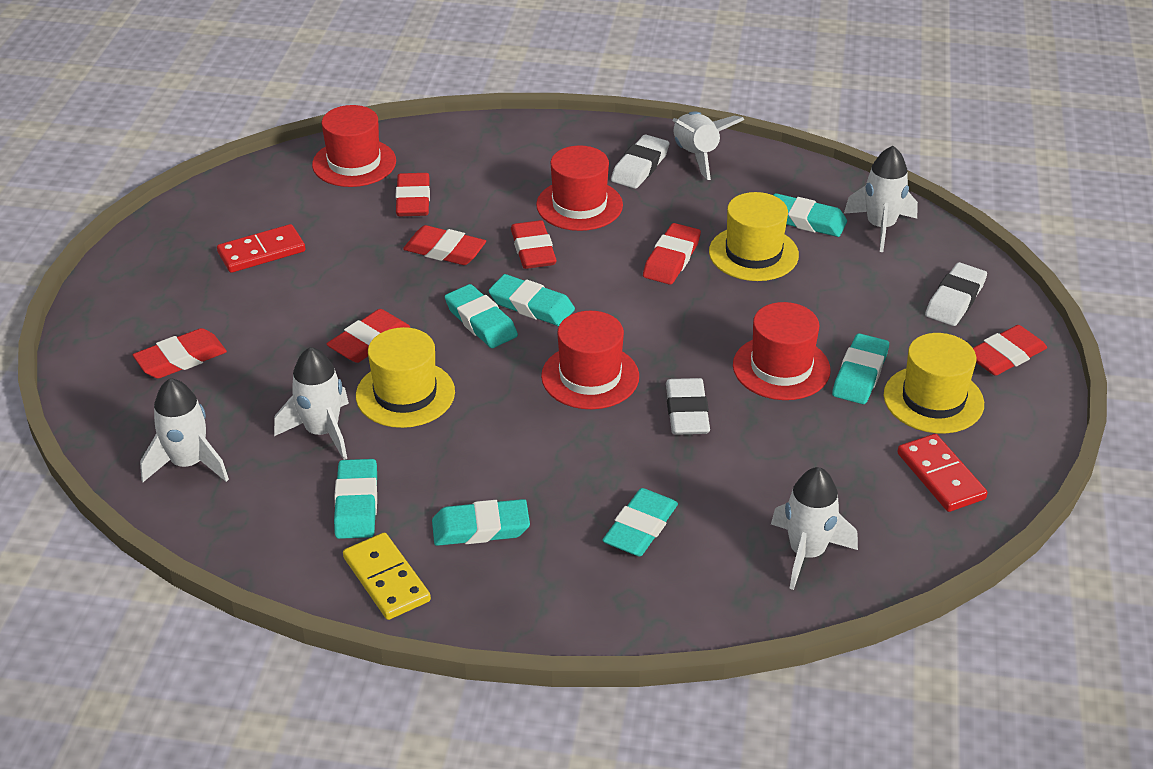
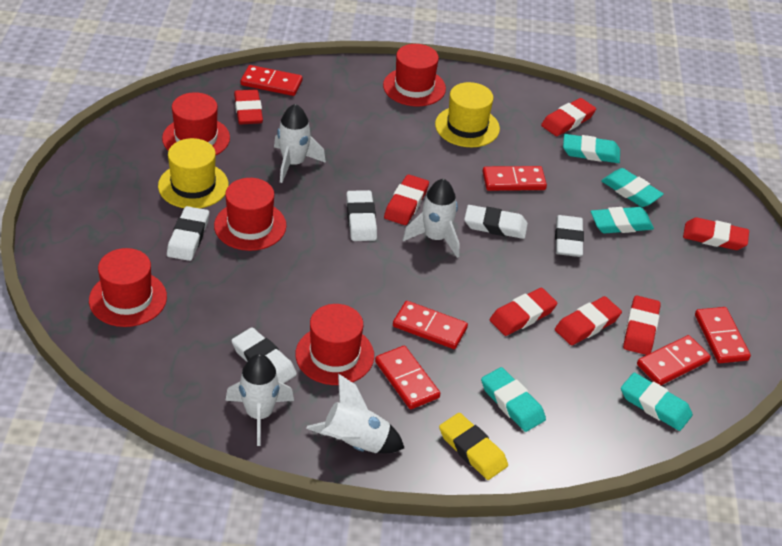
red domino: 2 -> 6
red hat: 4 -> 5
turquoise eraser: 7 -> 5
white eraser: 3 -> 5
white rocket: 5 -> 4
yellow domino: 1 -> 0
yellow eraser: 0 -> 1
yellow hat: 3 -> 2

